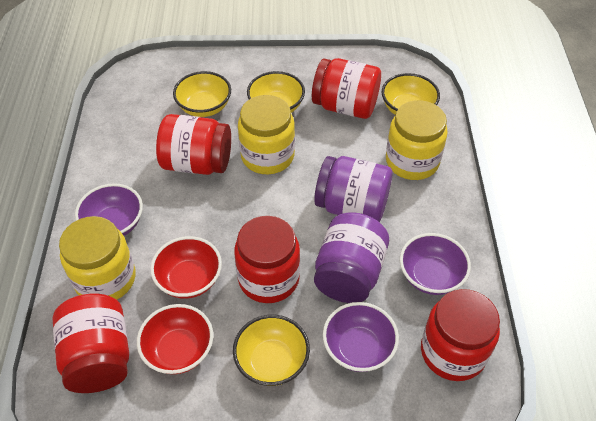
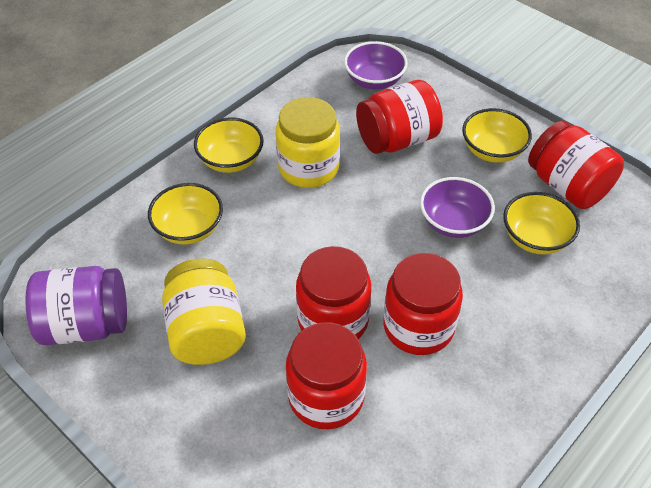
purple bowl: 3 -> 2
purple jar: 2 -> 1
red bowl: 2 -> 0
yellow jar: 3 -> 2

